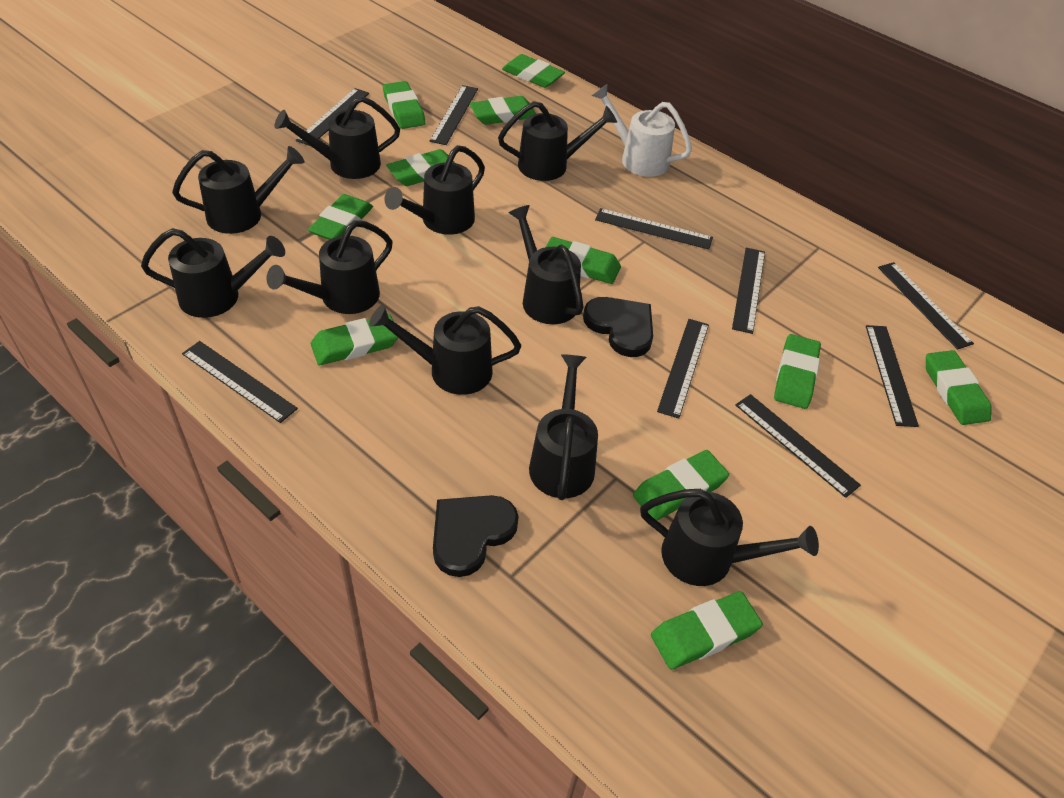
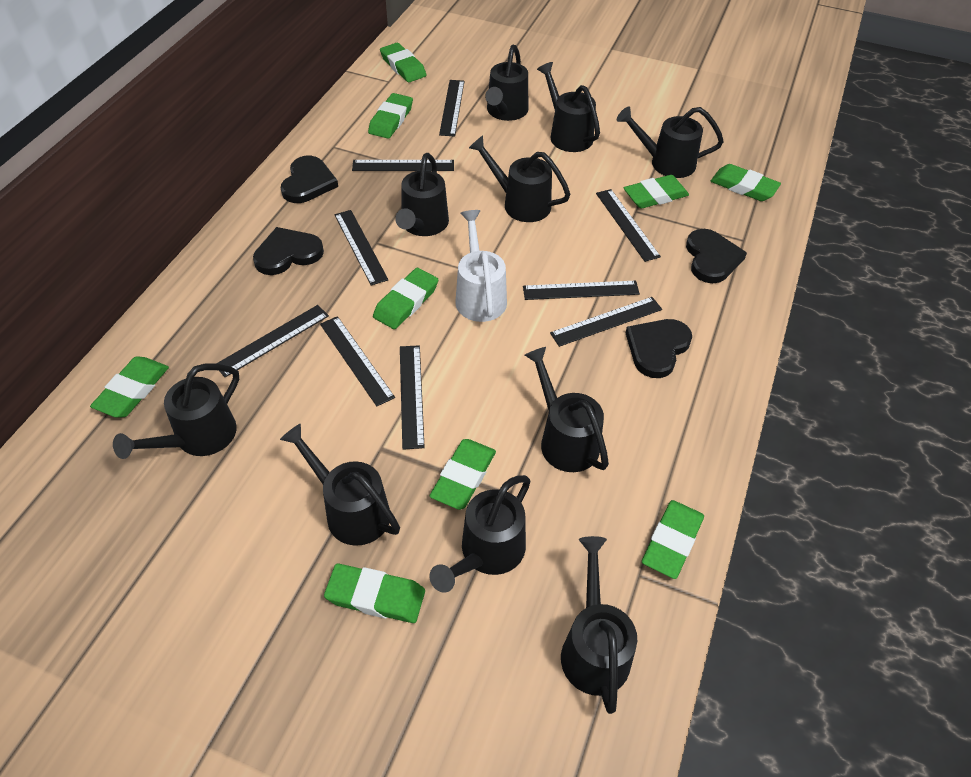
black heart: 2 -> 4
green eraser: 11 -> 9

